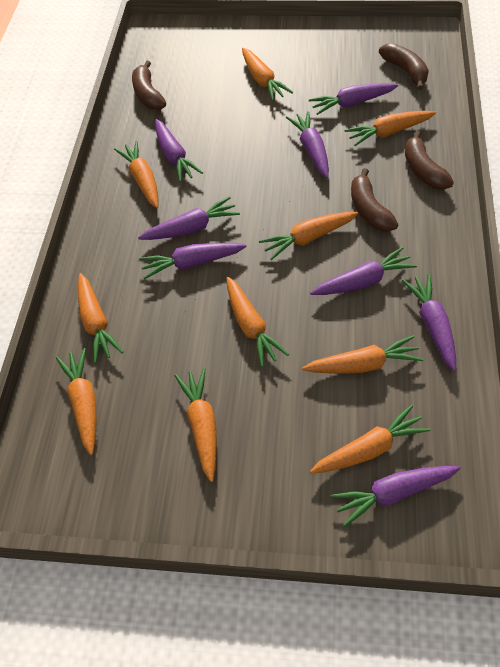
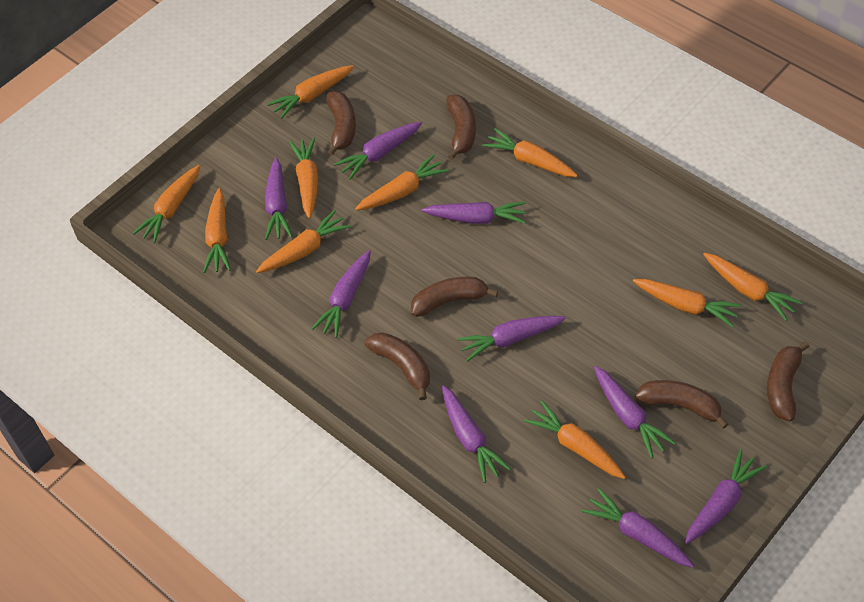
brown banana: 4 -> 6
purple carrot: 8 -> 9

